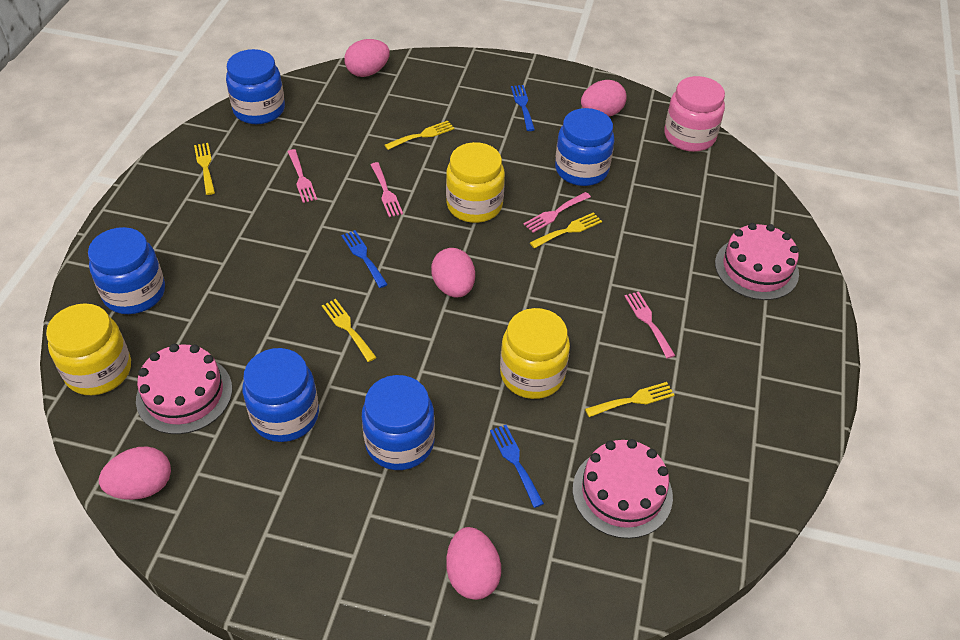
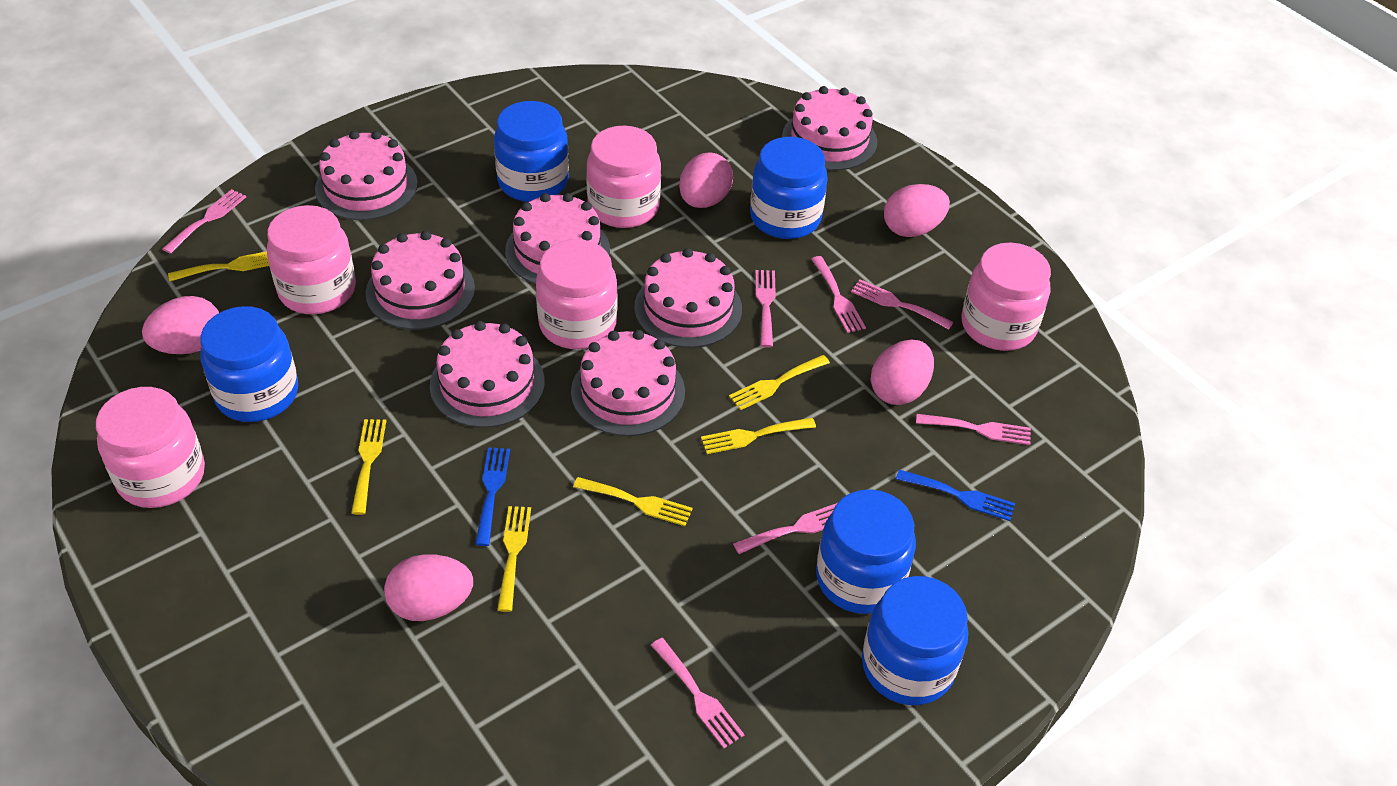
blue fork: 3 -> 2
pink cake: 3 -> 7
pink fork: 4 -> 7
pink jar: 1 -> 5
yellow fork: 5 -> 6
yellow jar: 3 -> 0

